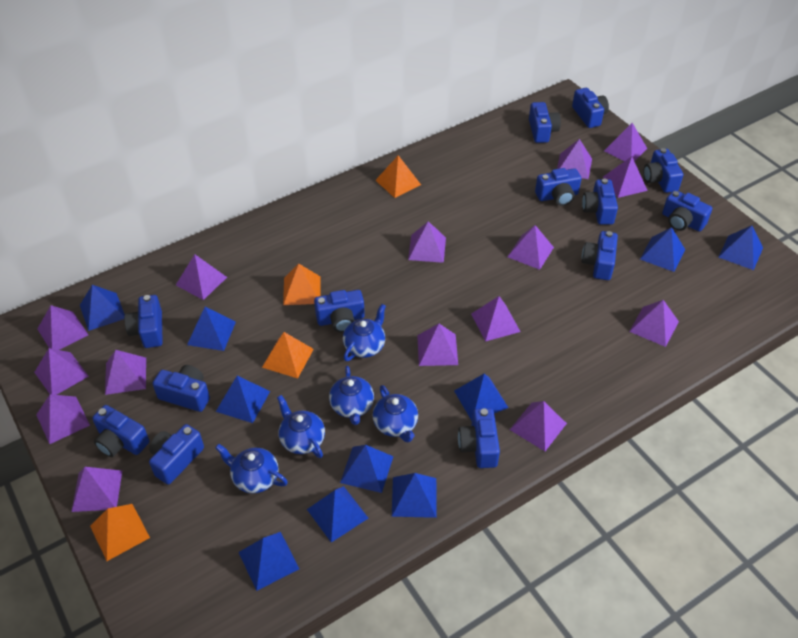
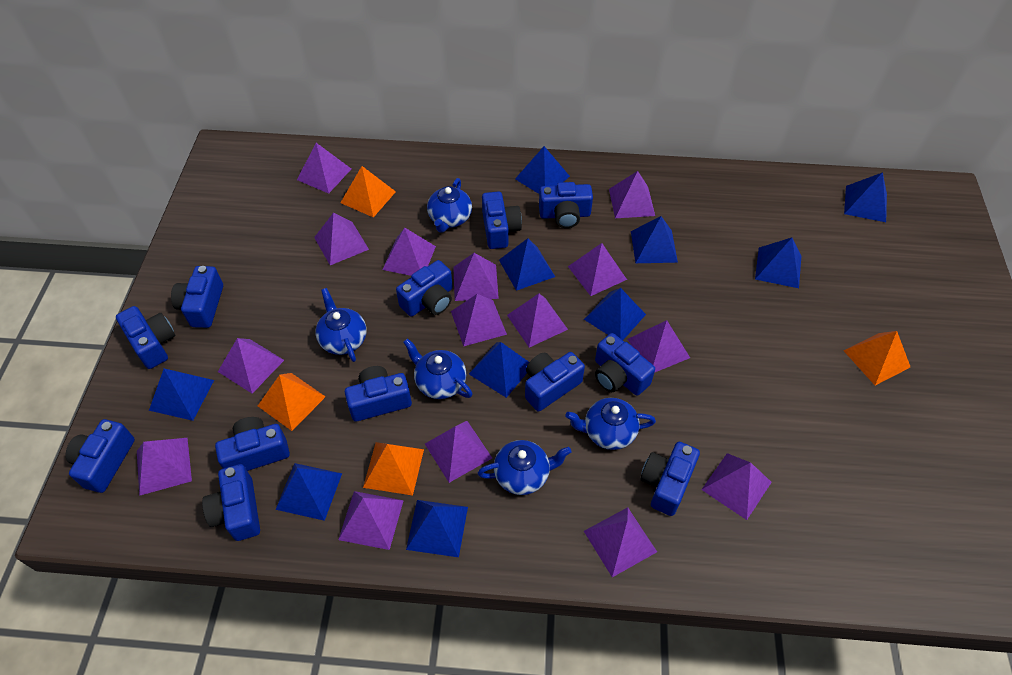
blue camera: 13 -> 12

